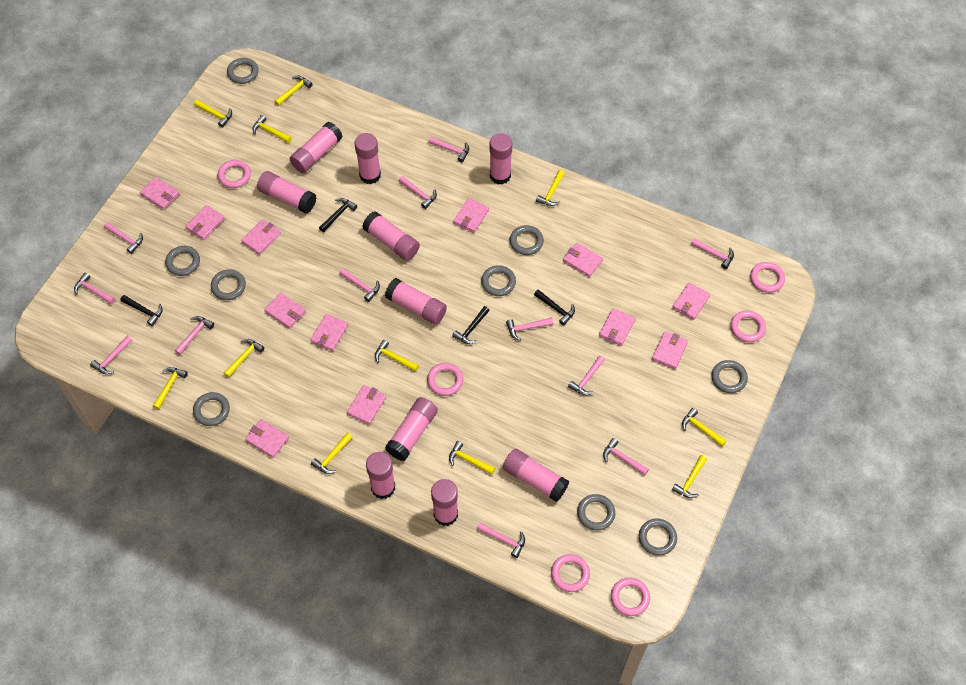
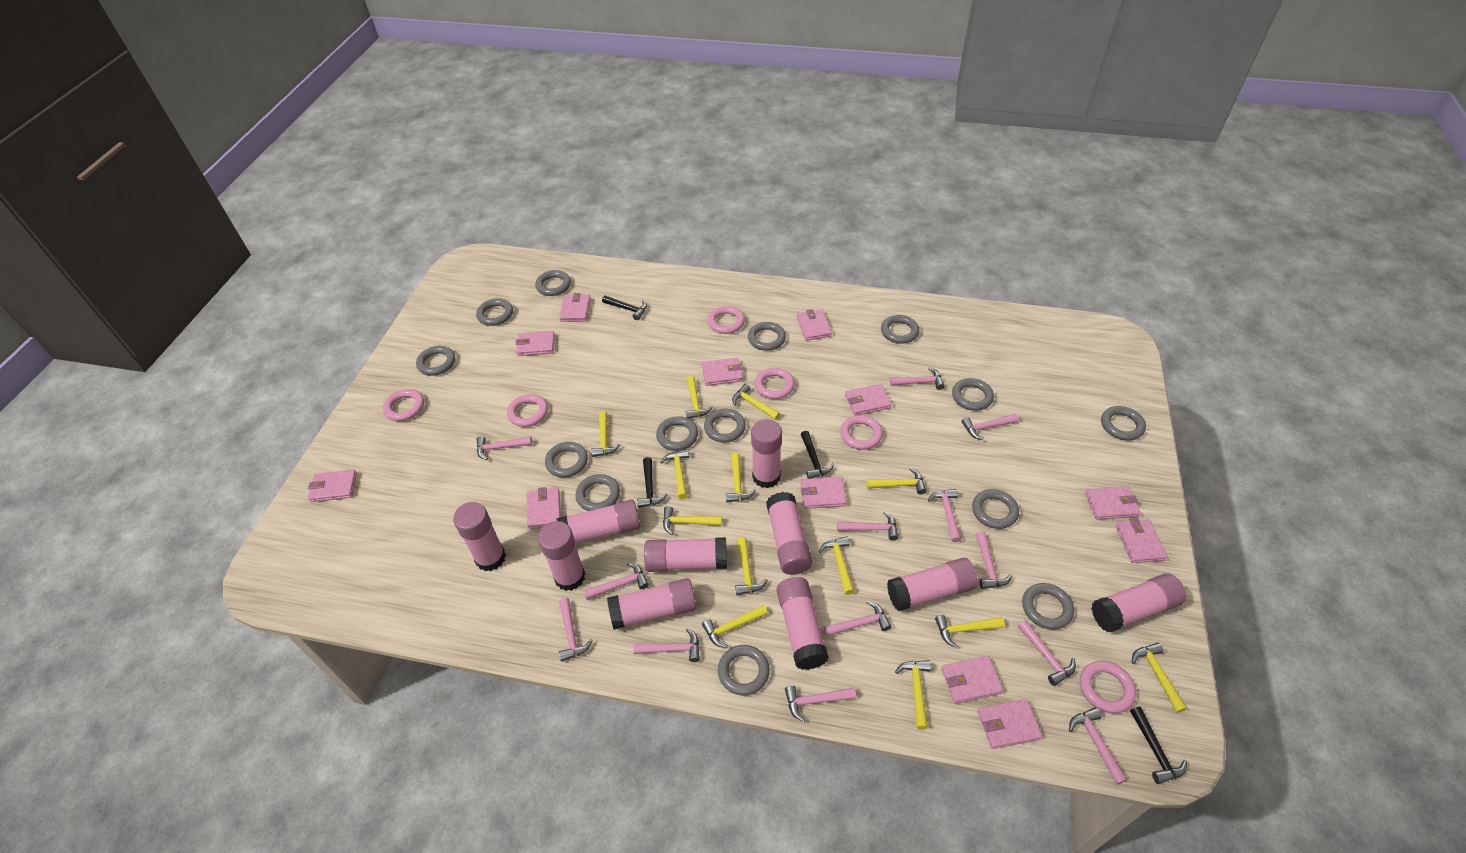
grey ring: 9 -> 14
pink hammer: 12 -> 13
yellow hammer: 11 -> 13

